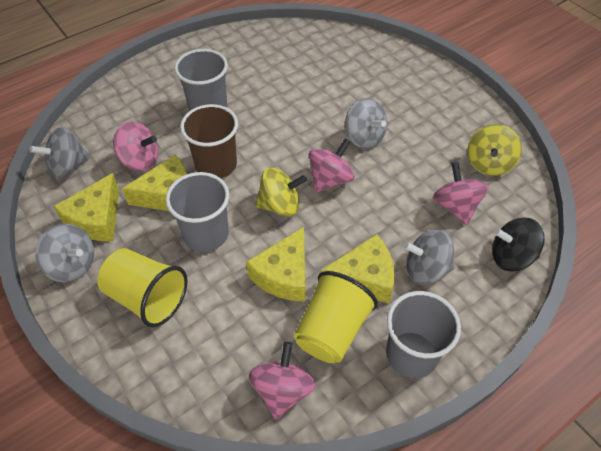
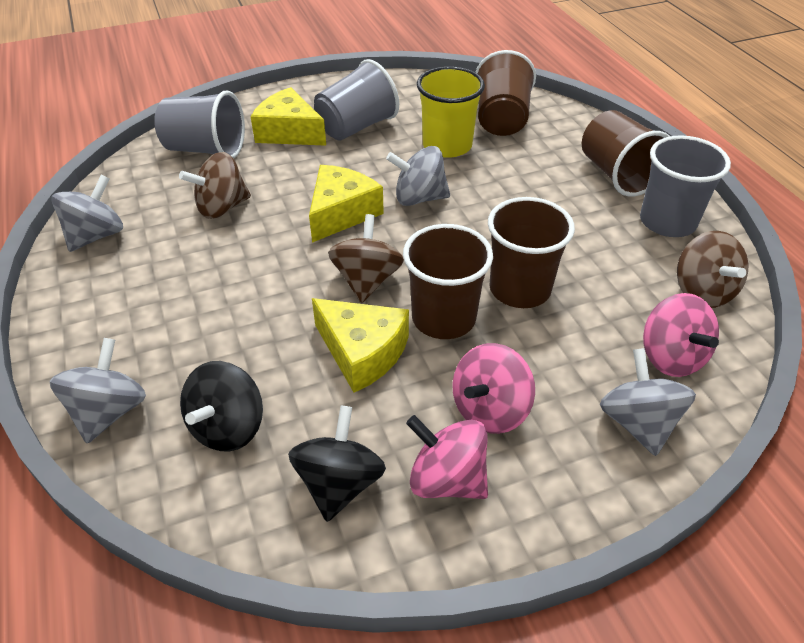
black spinning top: 1 -> 2
brown cup: 1 -> 4
brown spinning top: 0 -> 3
pink spinning top: 4 -> 3
yellow cheese: 4 -> 3
yellow cup: 2 -> 1
yellow spinning top: 2 -> 0

